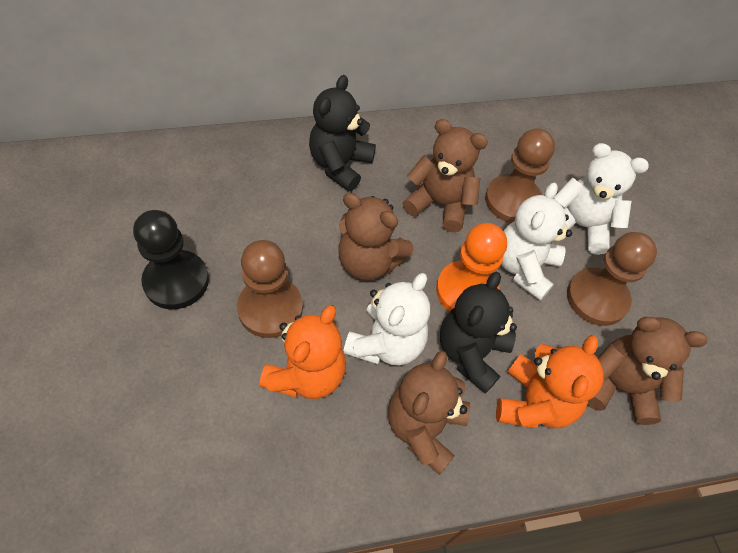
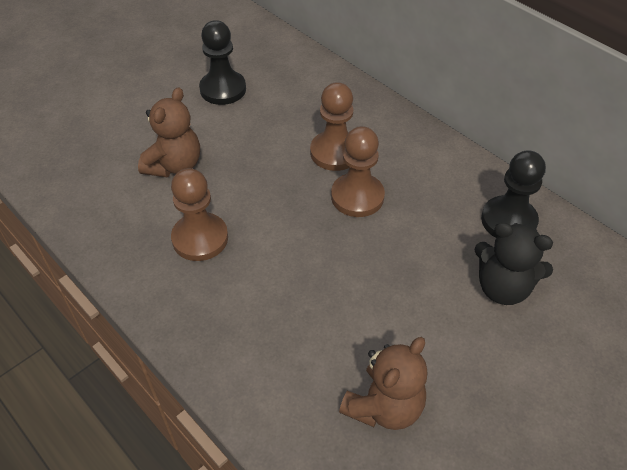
black pawn: 1 -> 2
black teddy bear: 2 -> 1
brown teddy bear: 4 -> 2
orange pawn: 1 -> 0
orange teddy bear: 2 -> 0
white teddy bear: 3 -> 0

